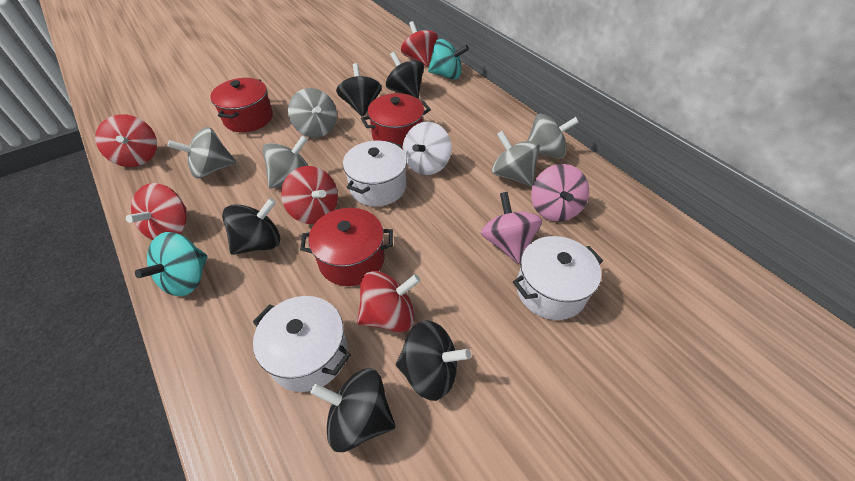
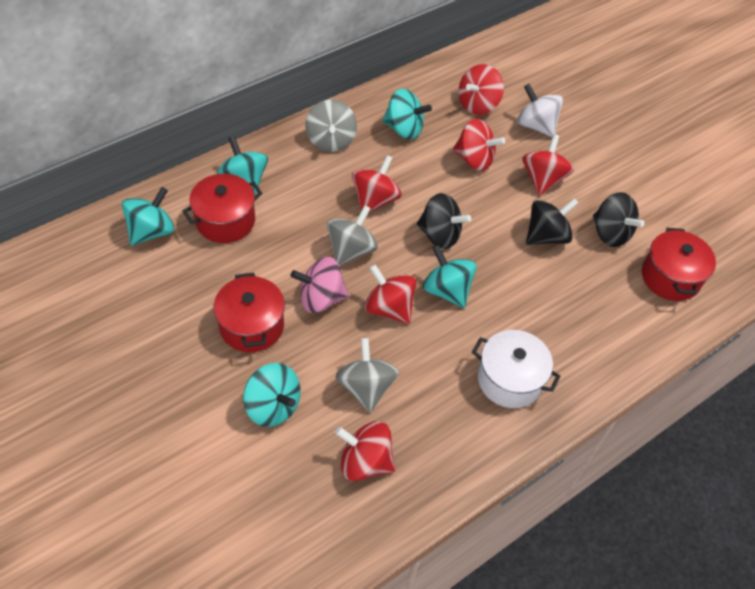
black spinning top: 5 -> 3
grey spinning top: 5 -> 3
pink spinning top: 2 -> 1
red spinning top: 5 -> 6
turquoise spinning top: 2 -> 5
white pot: 3 -> 1

